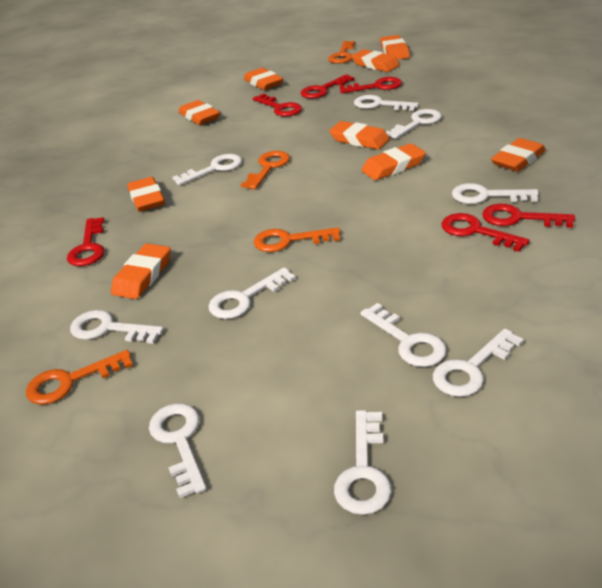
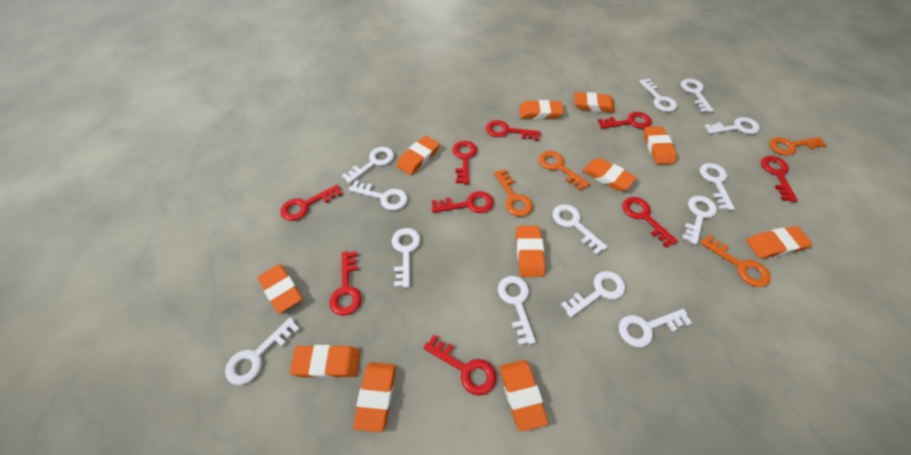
orange eraser: 9 -> 11
red key: 6 -> 9
white key: 10 -> 13

